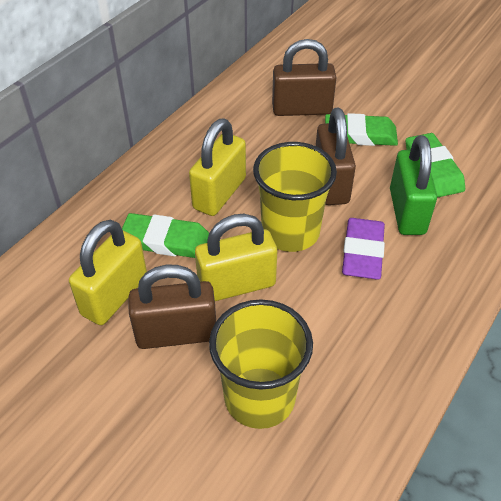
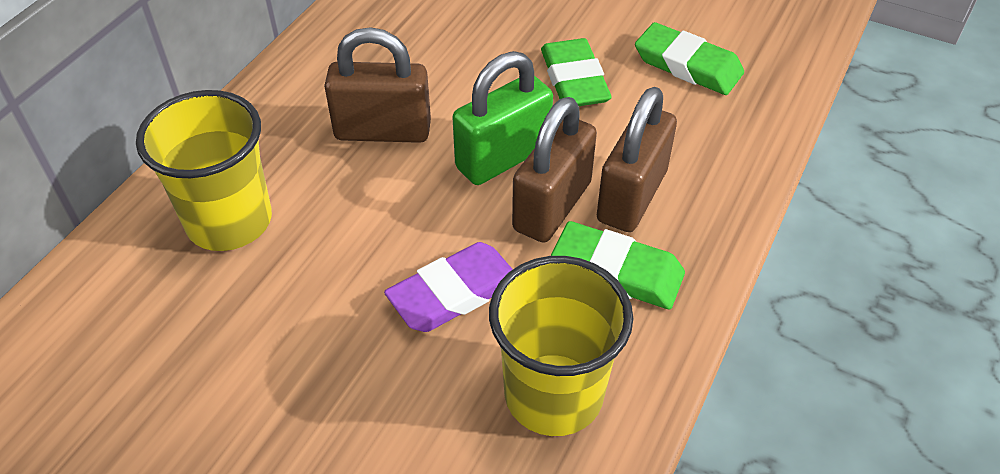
yellow padlock: 3 -> 0

